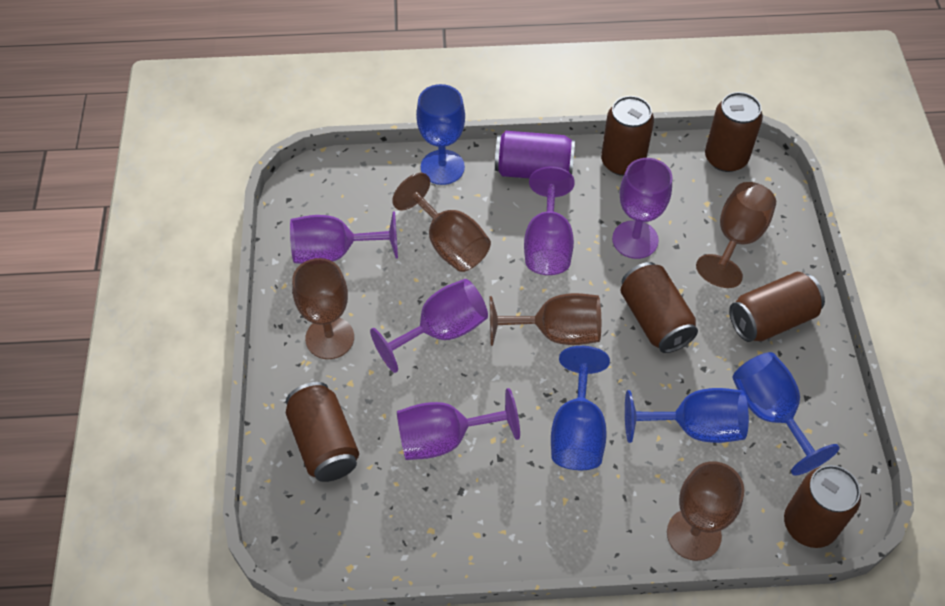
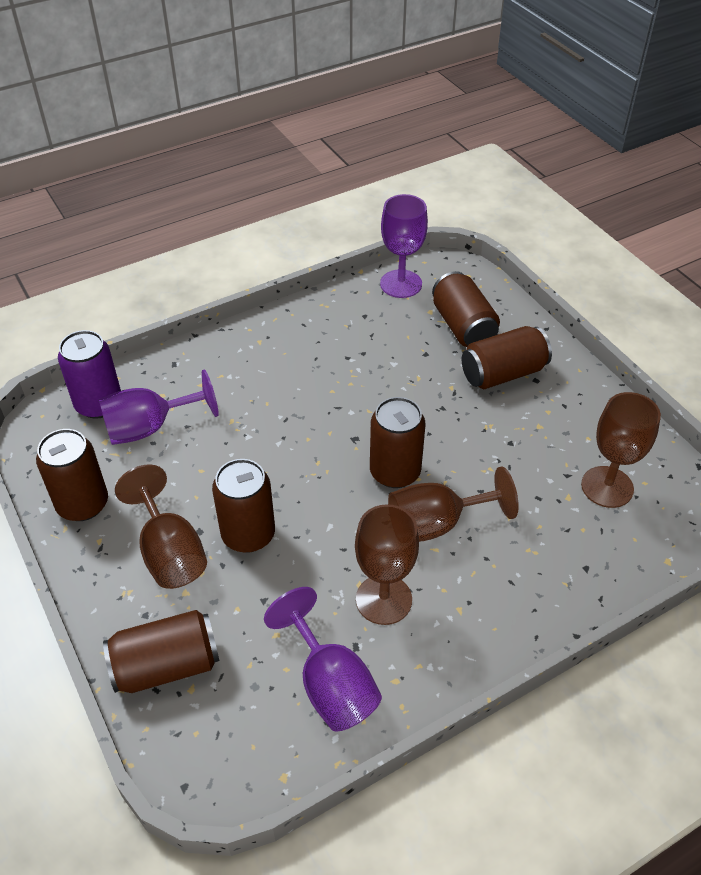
blue goblet: 4 -> 0
brown goblet: 5 -> 4
purple goblet: 5 -> 3

